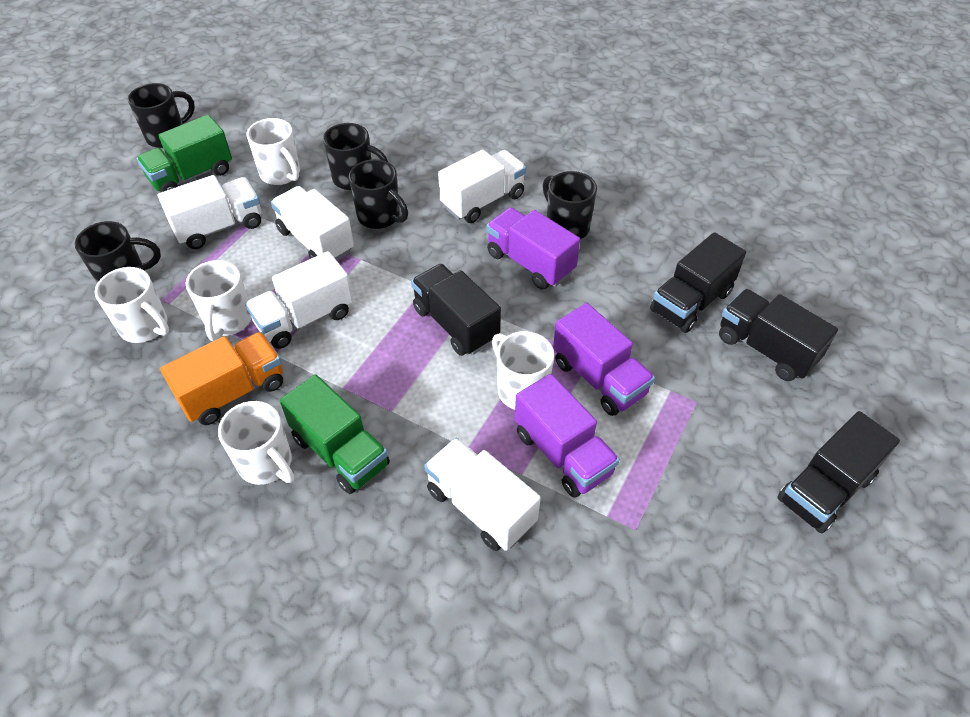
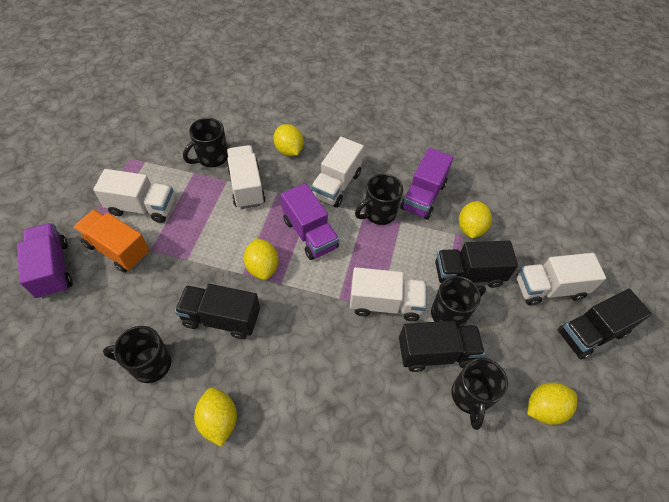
green truck: 2 -> 0
white mug: 5 -> 0
yellow lemon: 0 -> 5

